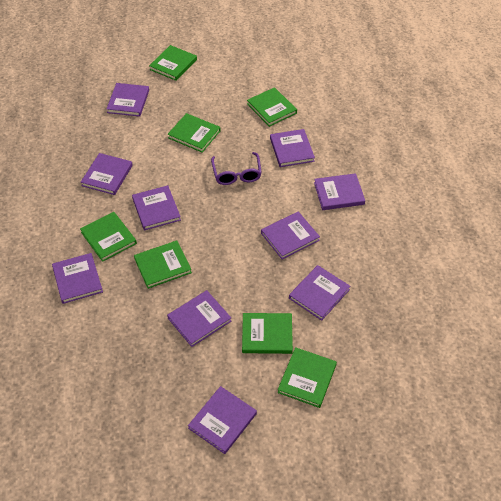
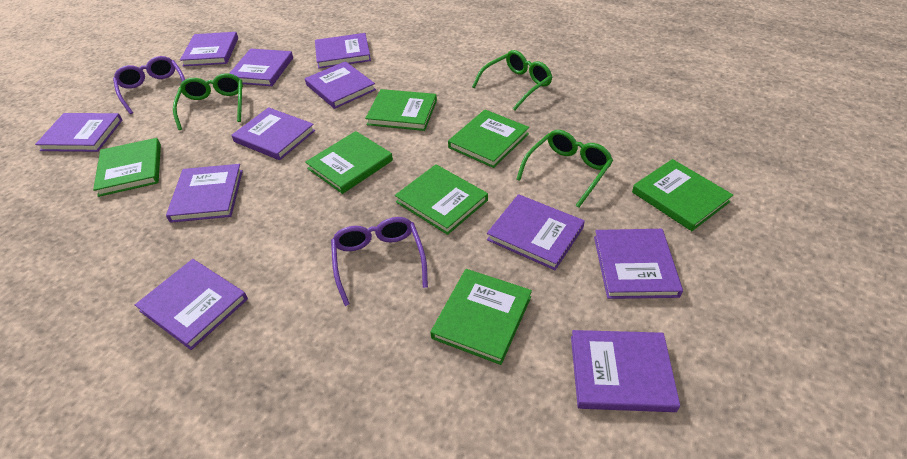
green glasses: 0 -> 3
purple book: 10 -> 11
purple glasses: 1 -> 2

